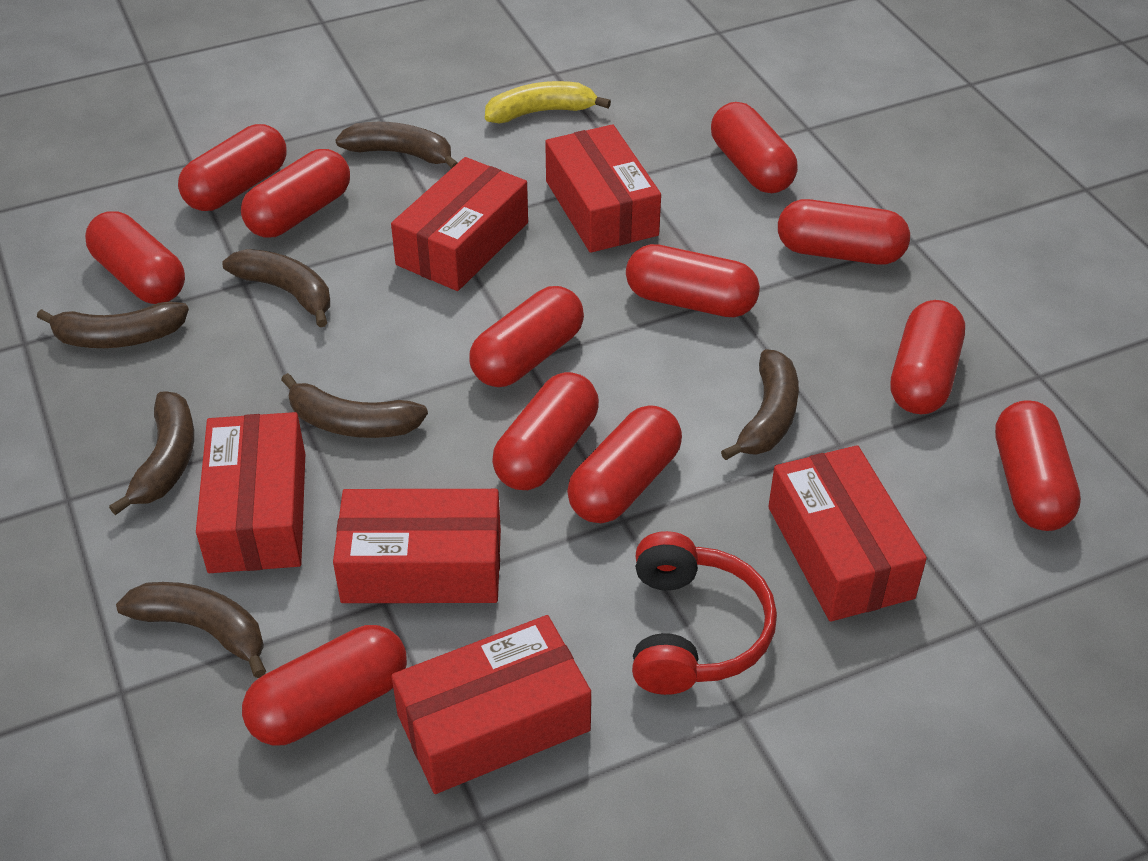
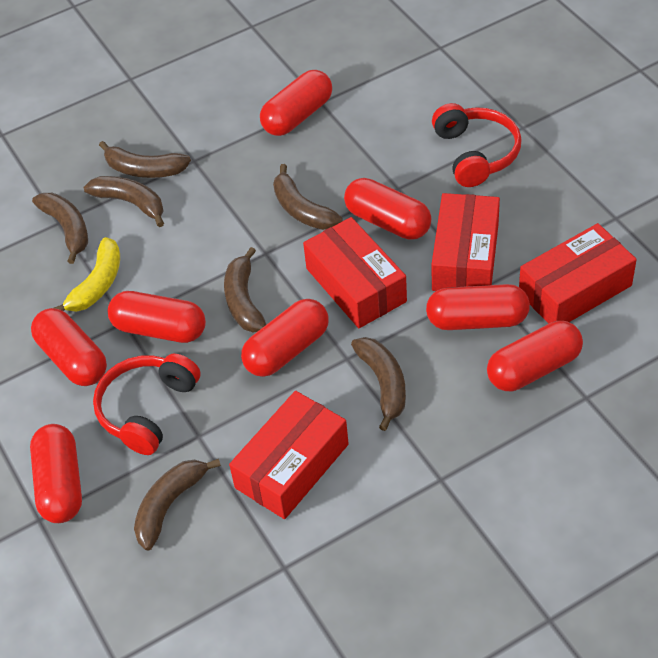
red box: 6 -> 4
red capsule: 12 -> 8
red headphones: 1 -> 2

